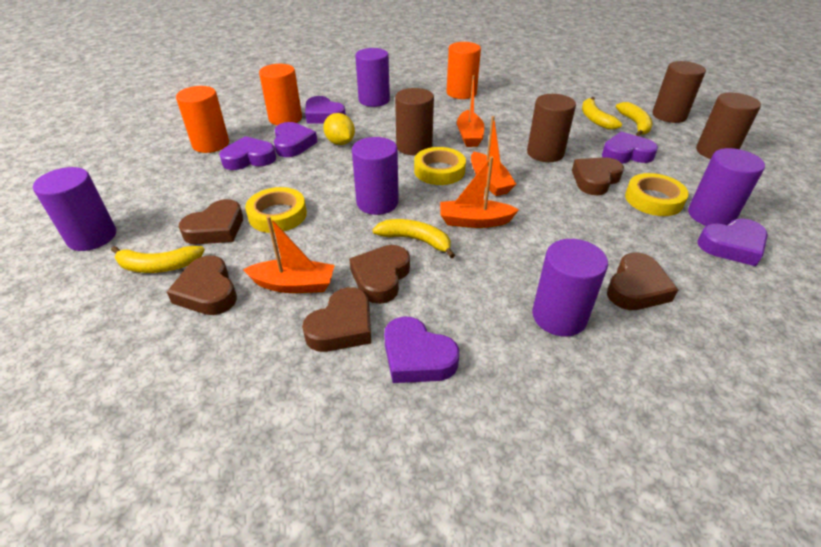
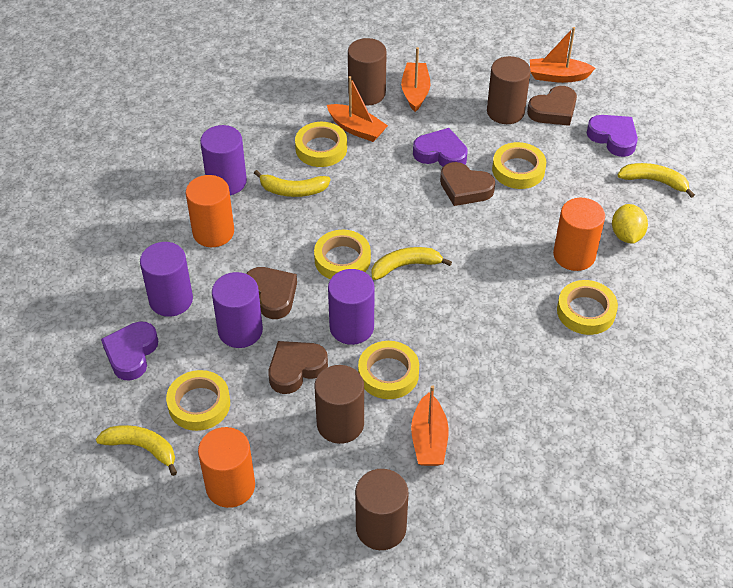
brown heart: 6 -> 4
purple cylinder: 5 -> 4
purple heart: 6 -> 3
yellow tape: 3 -> 6

